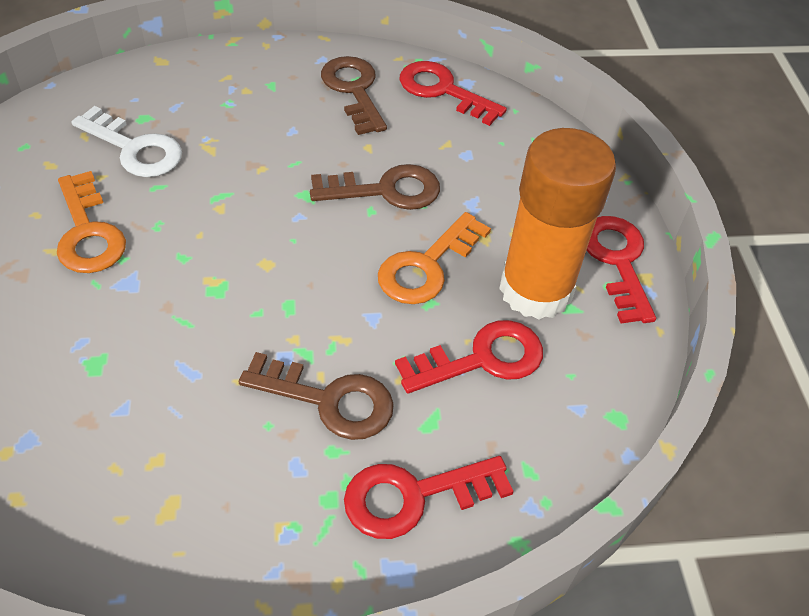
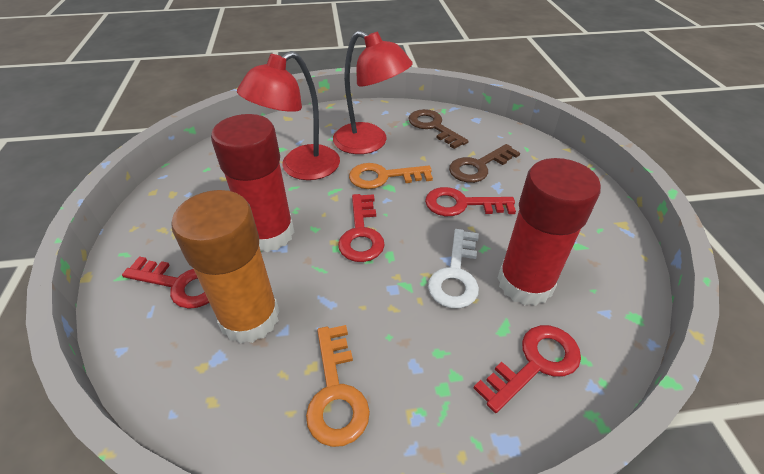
brown key: 3 -> 2
red glue stick: 0 -> 2
red lamp: 0 -> 2

